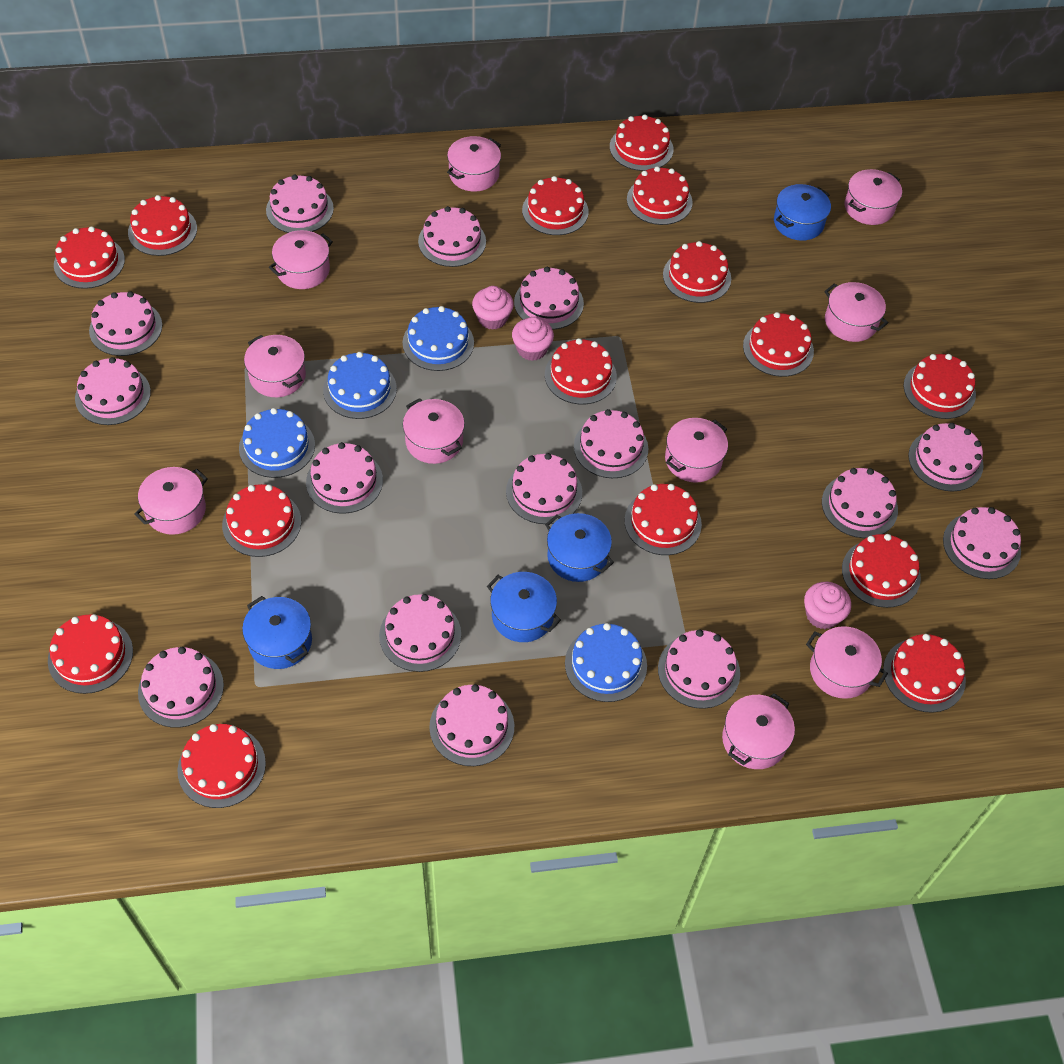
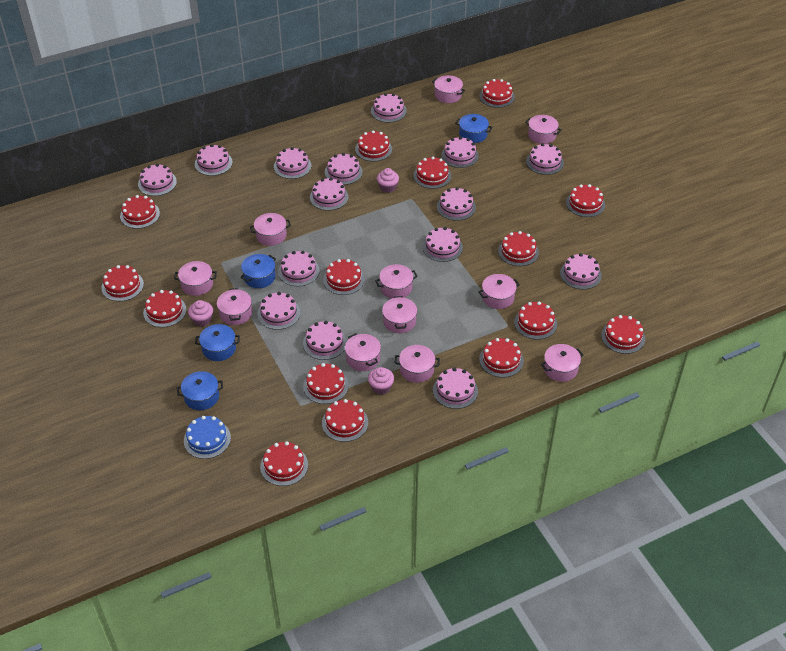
blue cake: 4 -> 1
pink pot: 10 -> 11

